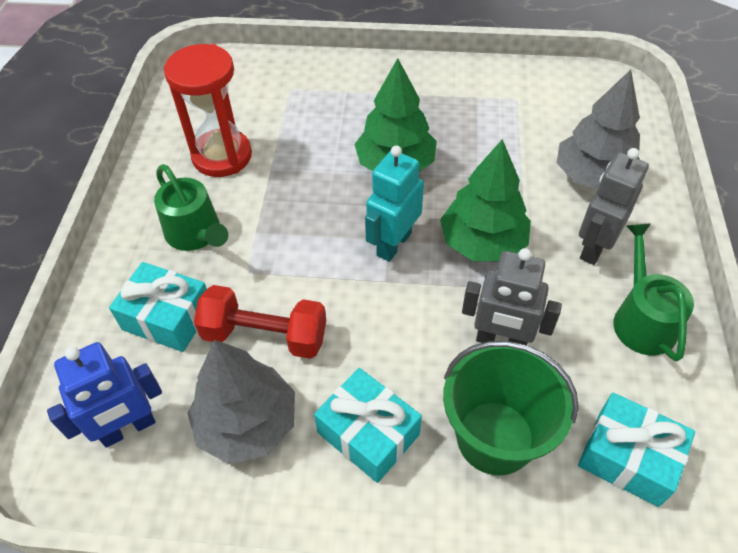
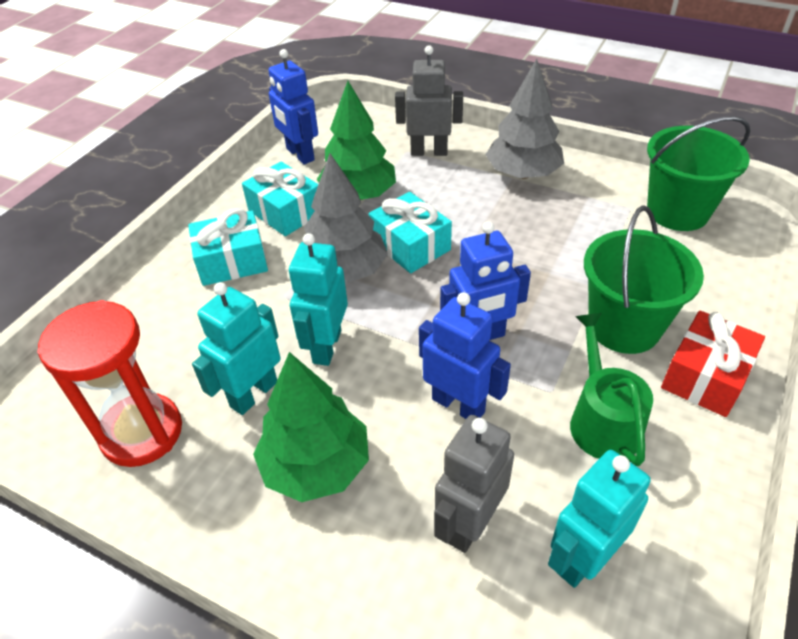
blue robot: 1 -> 3
green bucket: 1 -> 2
green watering can: 2 -> 1
red dumbbell: 1 -> 0
red gift: 0 -> 1
turquoise robot: 1 -> 3

